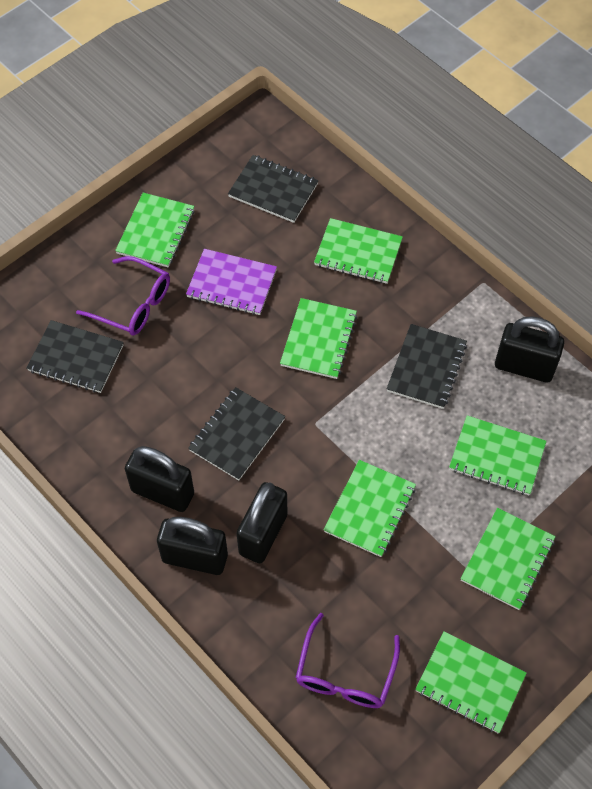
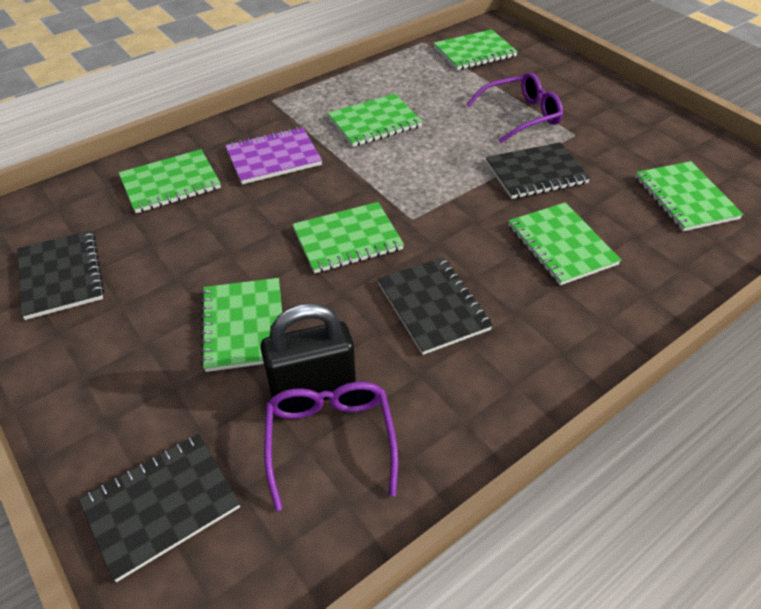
black padlock: 4 -> 1

